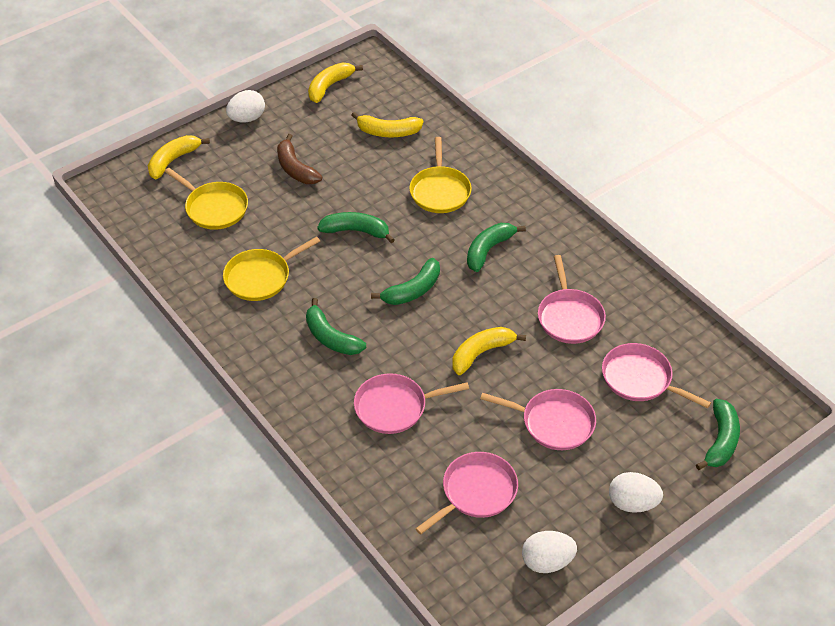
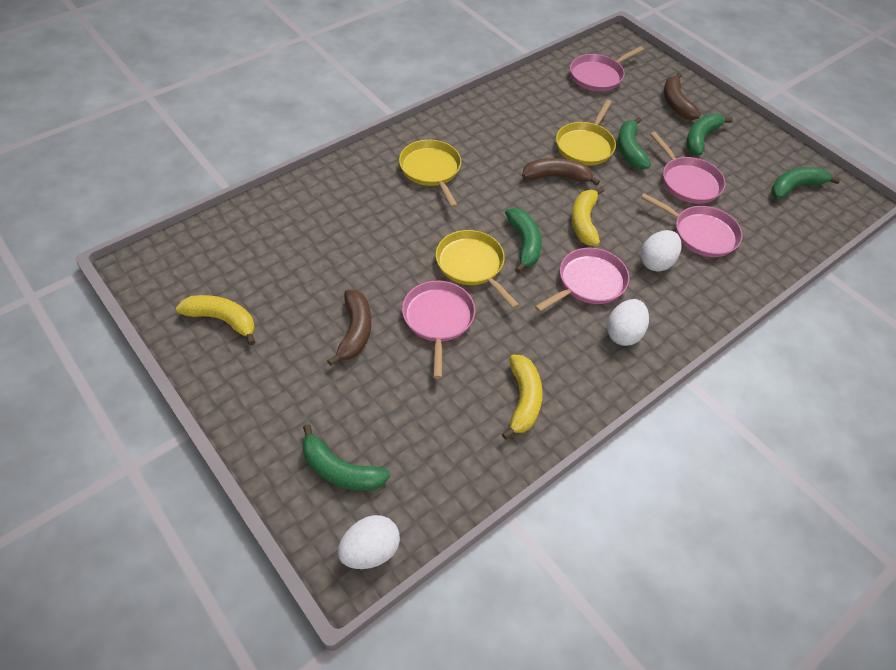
brown banana: 1 -> 3
yellow banana: 4 -> 3

